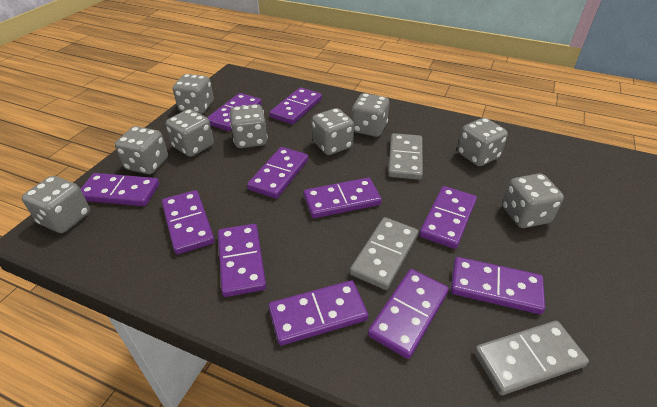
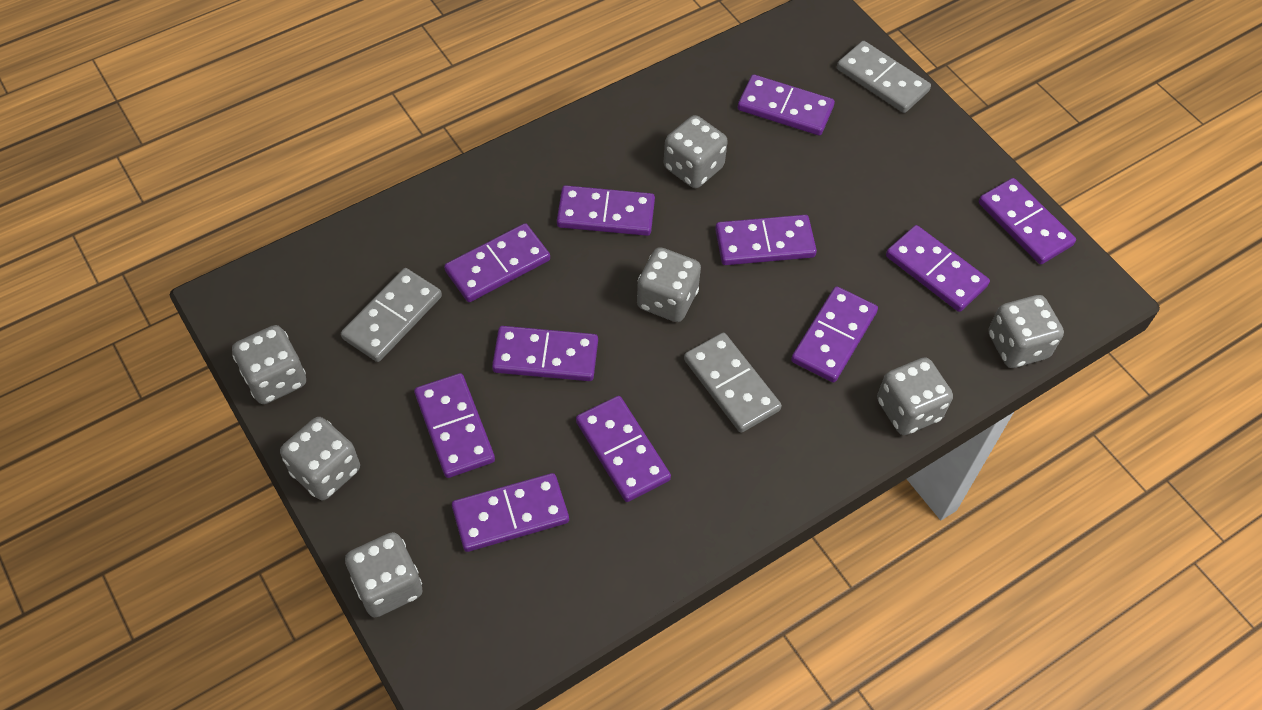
grey dice: 9 -> 7

